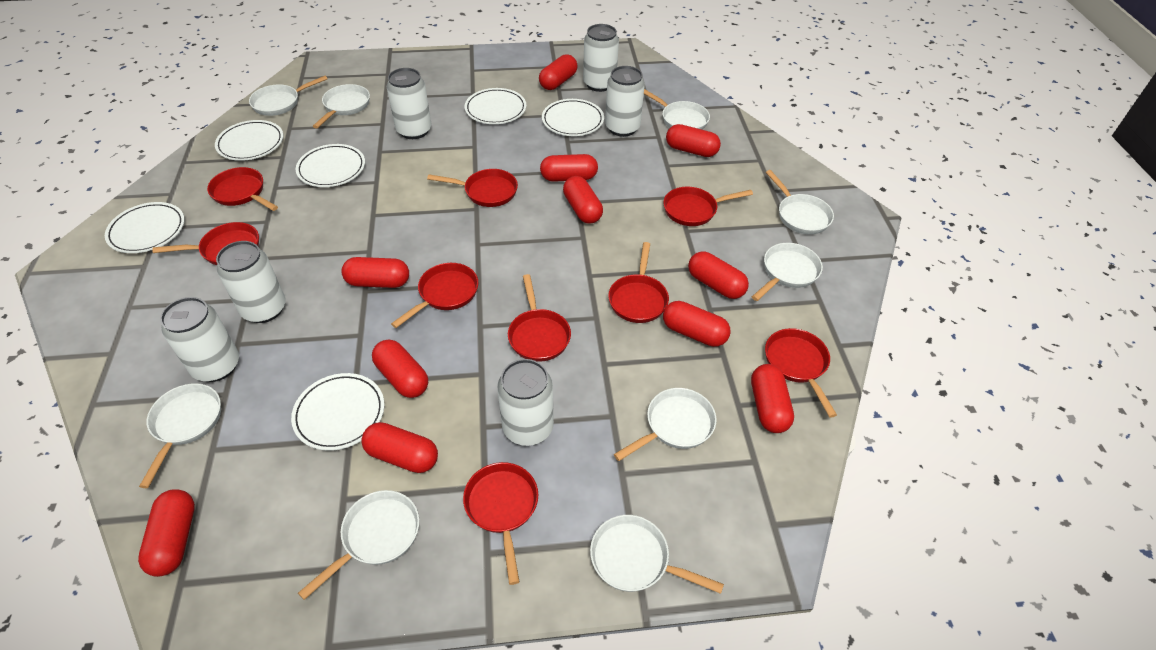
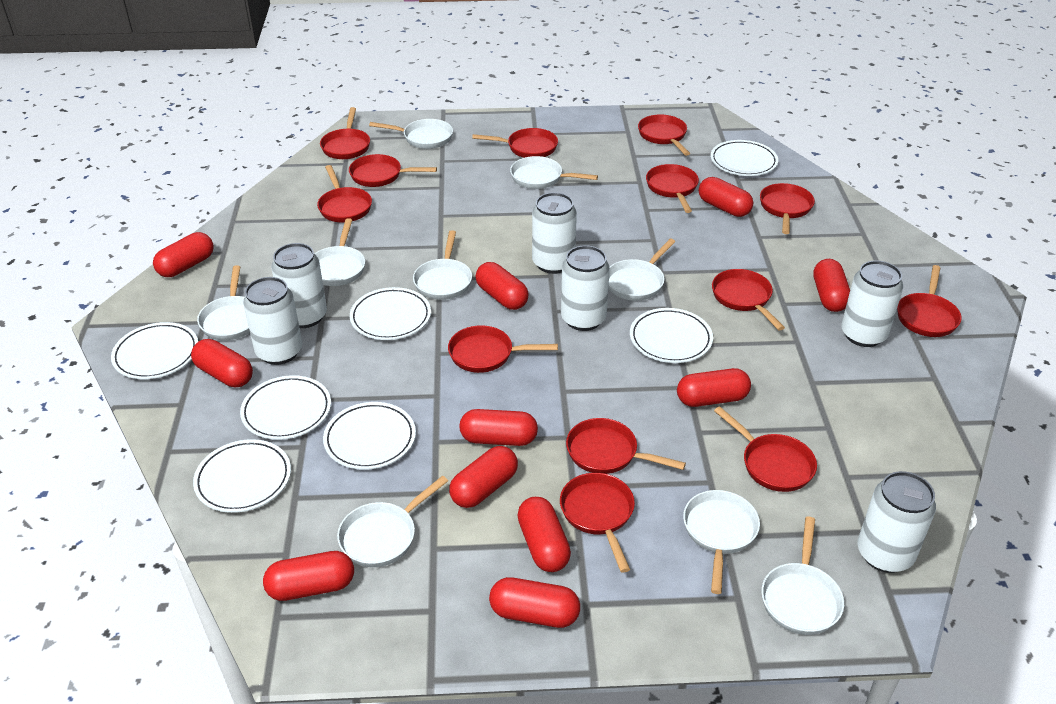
red pan: 9 -> 13
white plate: 6 -> 7

